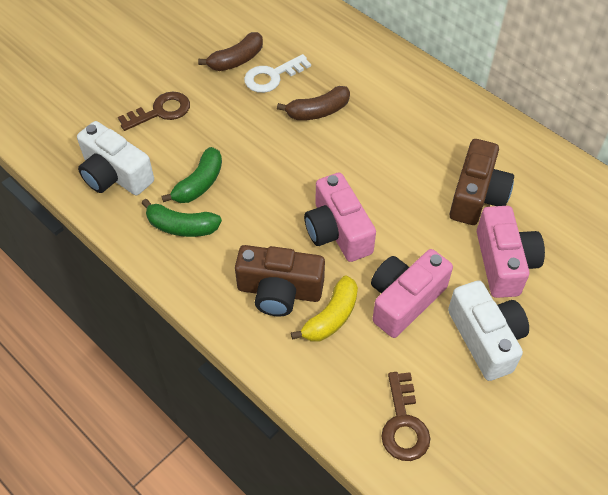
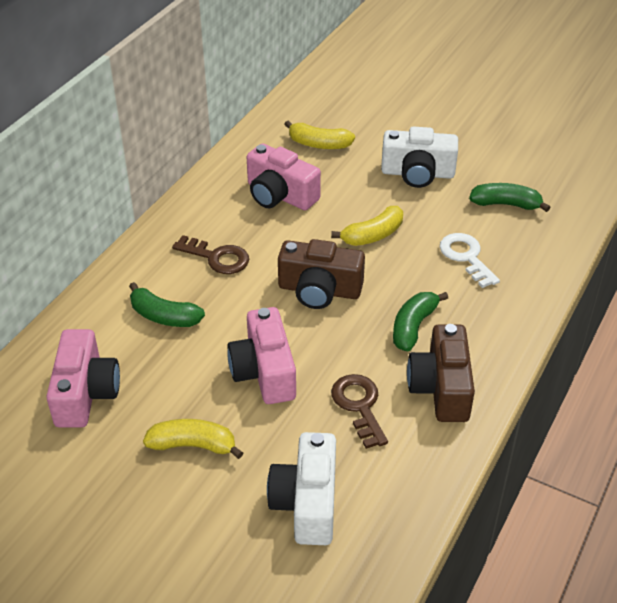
brown banana: 2 -> 0
green banana: 2 -> 3
yellow banana: 1 -> 3

